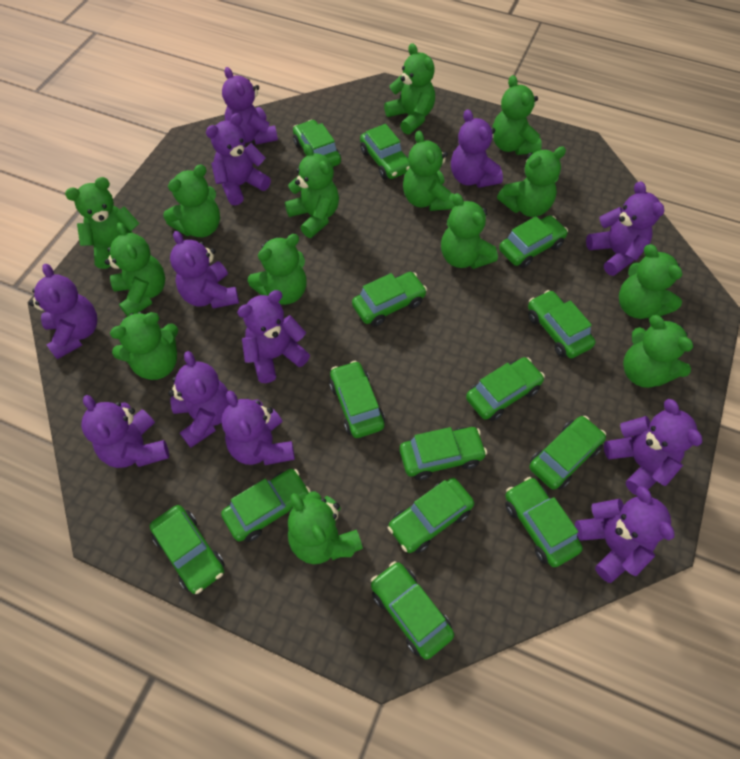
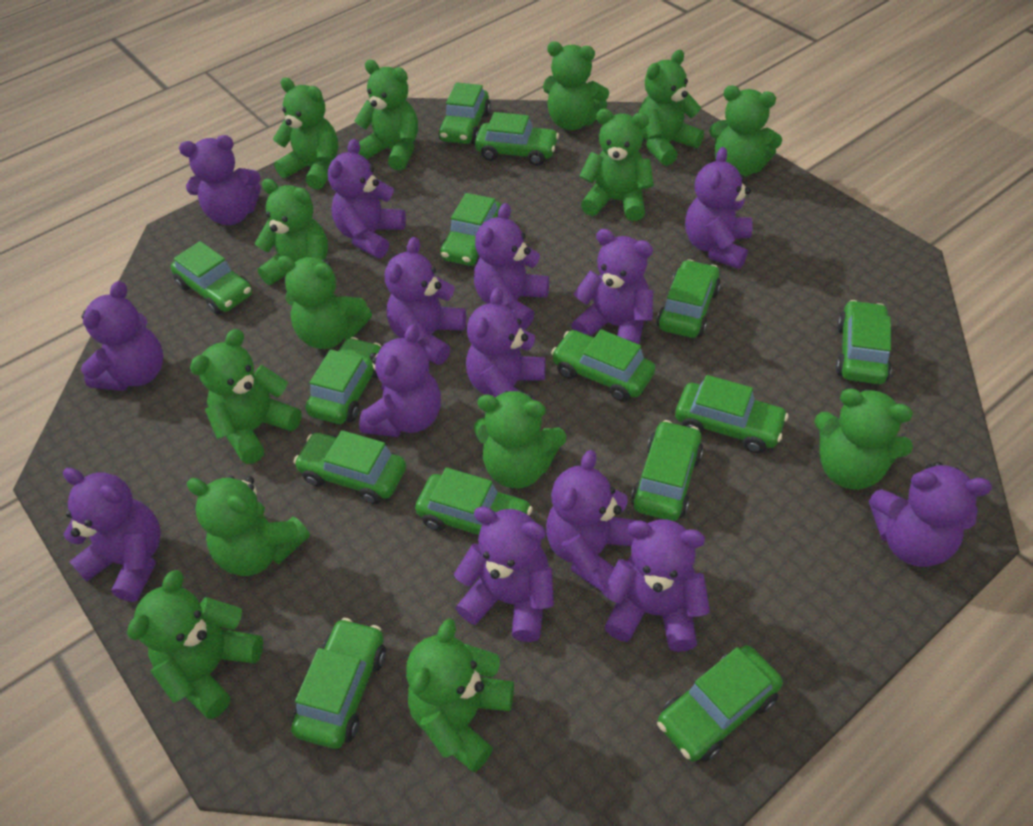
purple teddy bear: 12 -> 14

